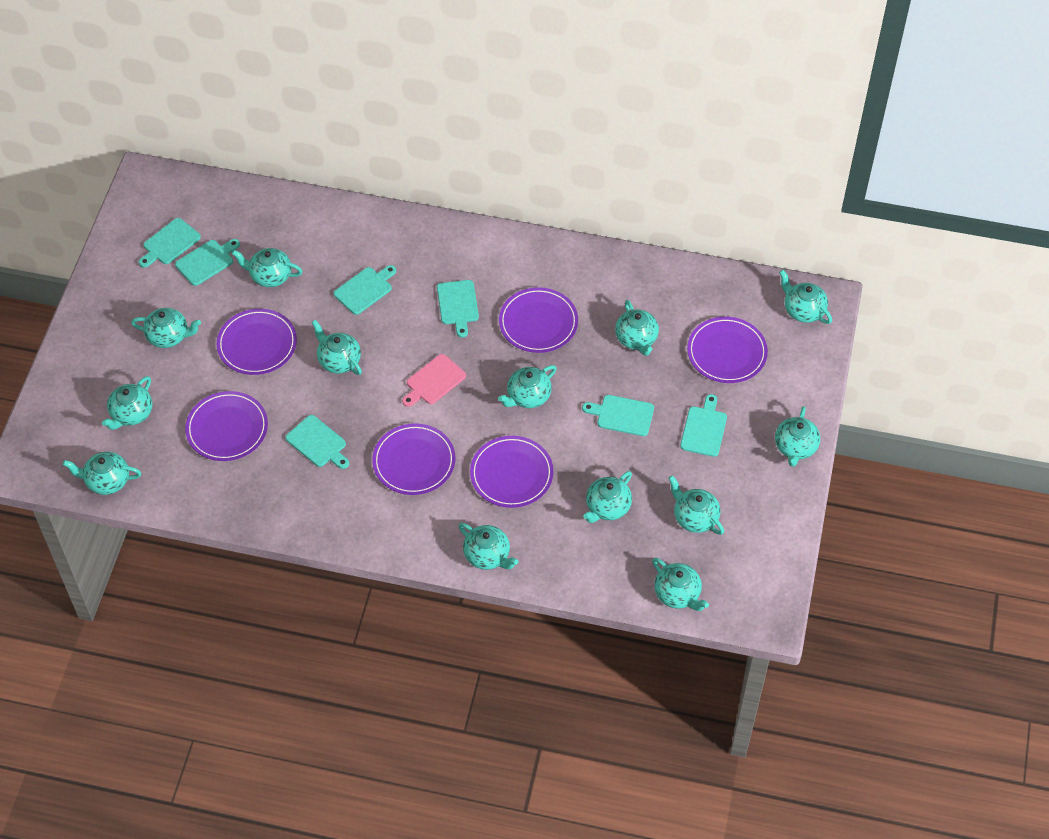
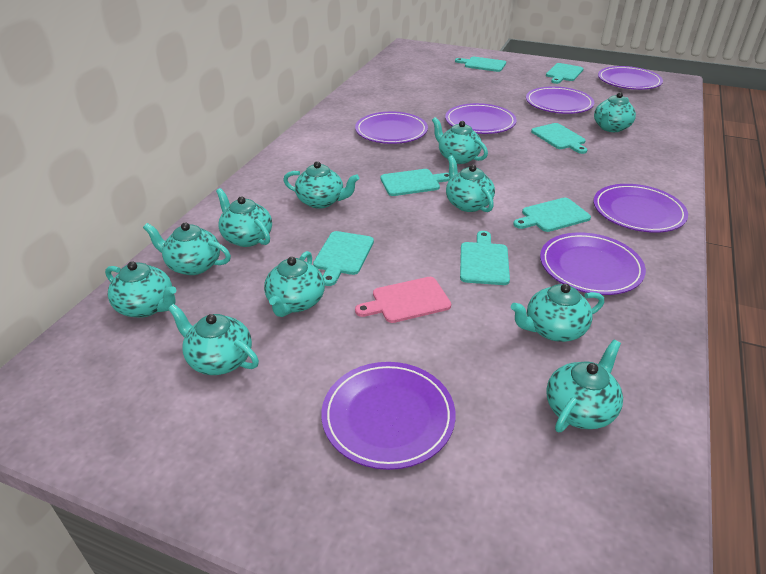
purple plate: 6 -> 7
turquoise teapot: 13 -> 11

